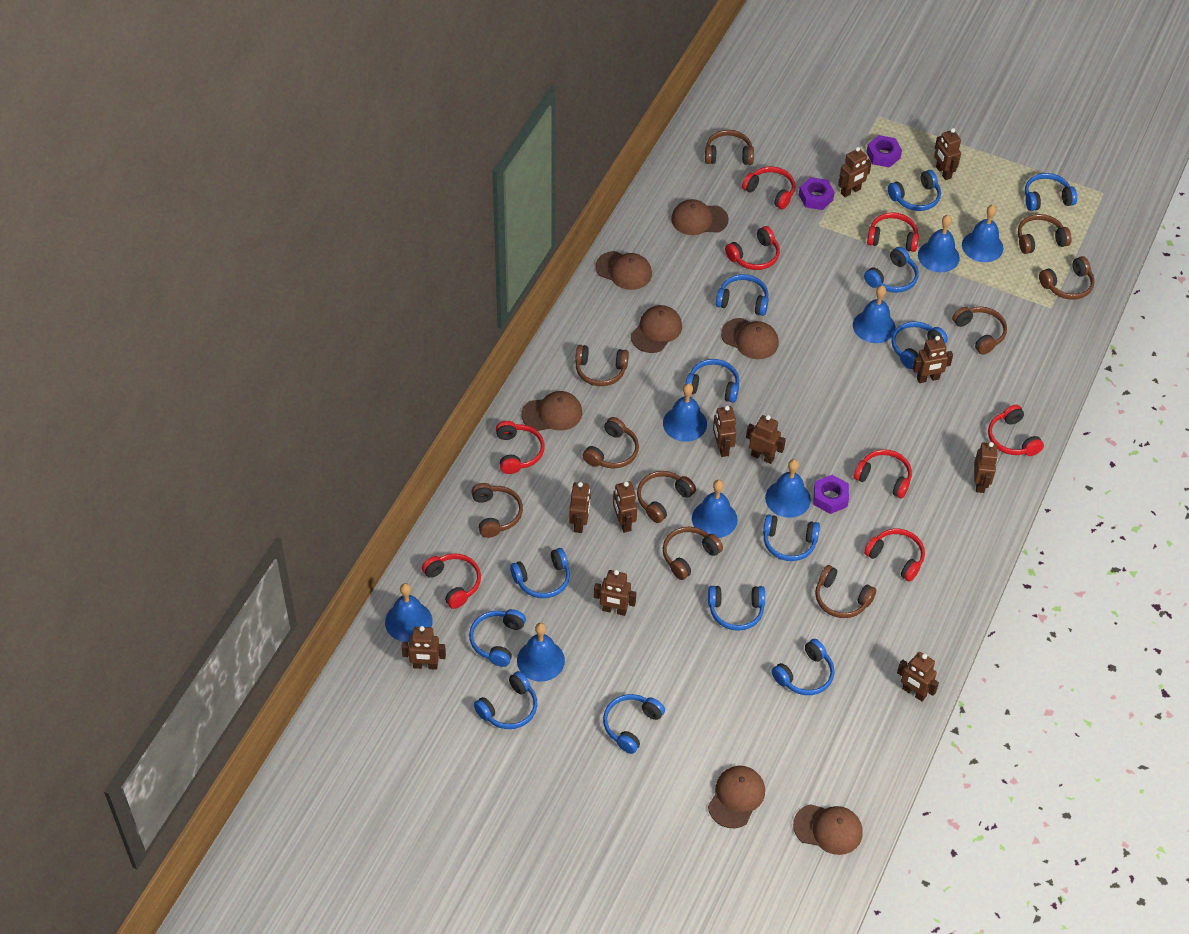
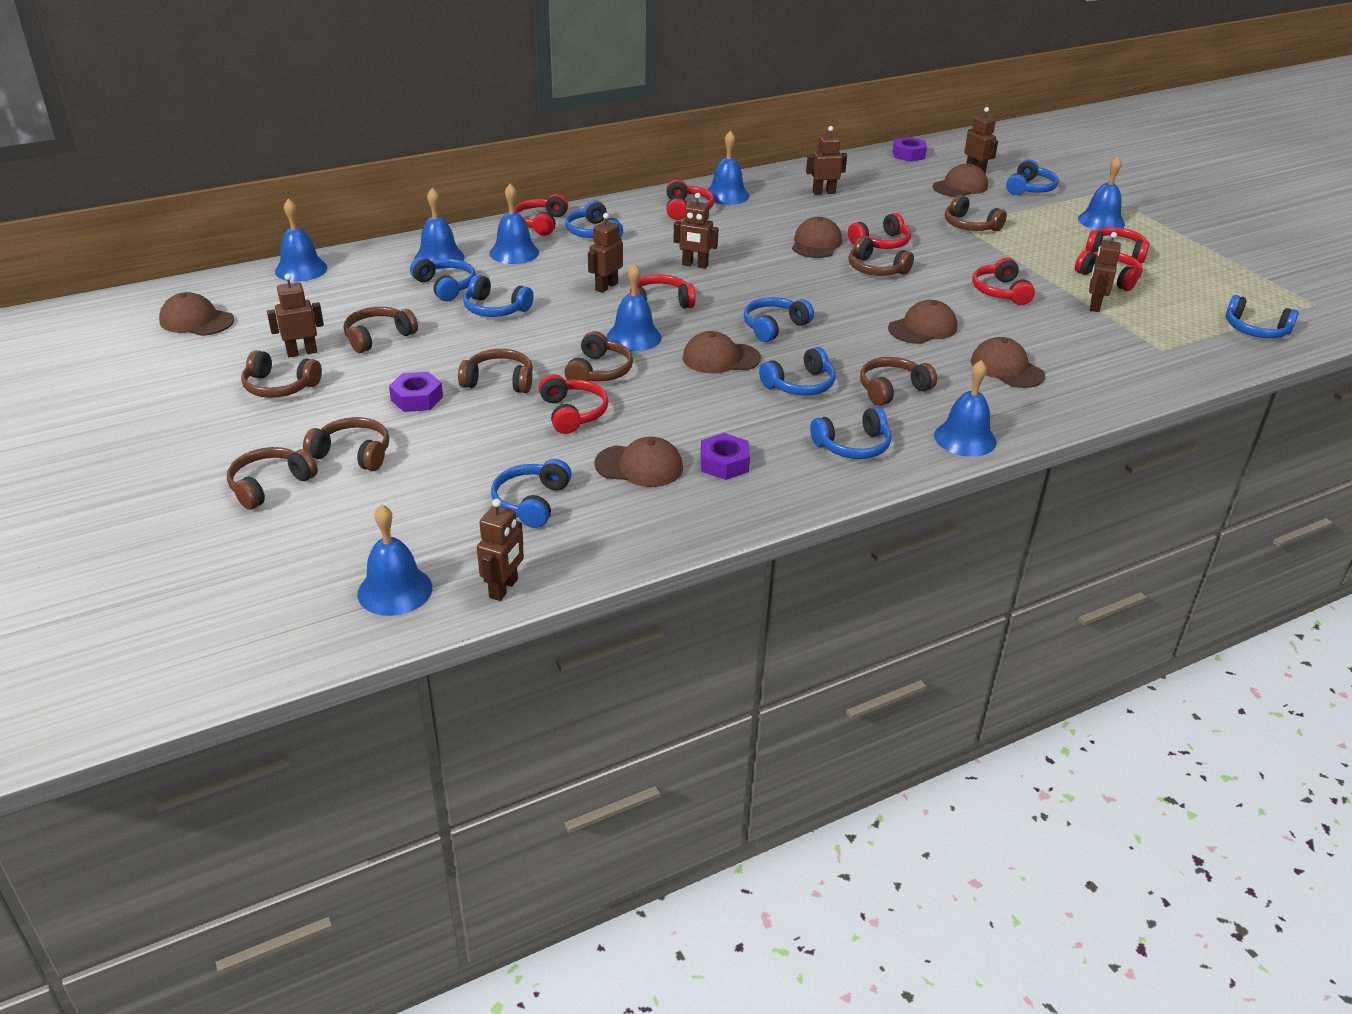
blue headphones: 13 -> 9
brown headphones: 10 -> 9
brown robot: 11 -> 7

